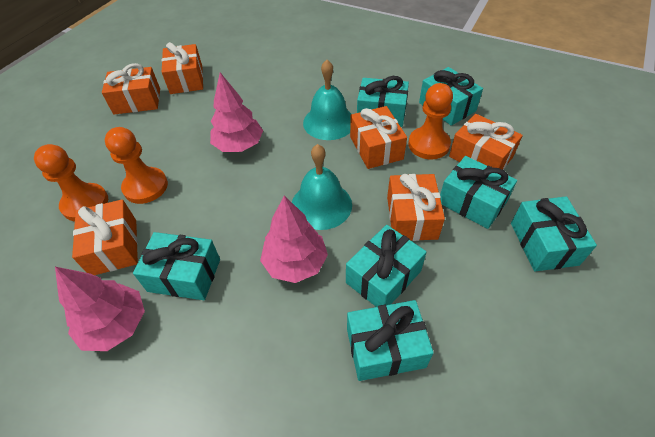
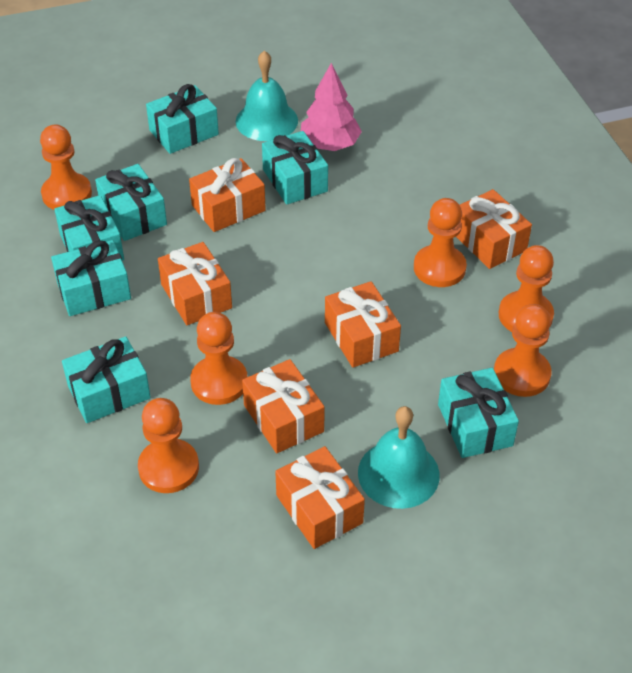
orange pawn: 3 -> 6
pink tree: 3 -> 1

